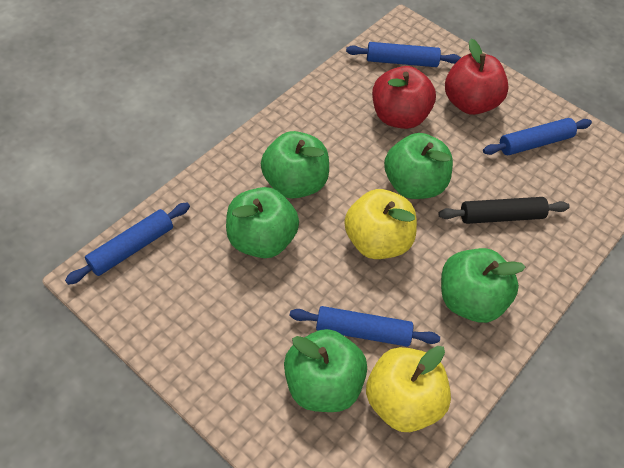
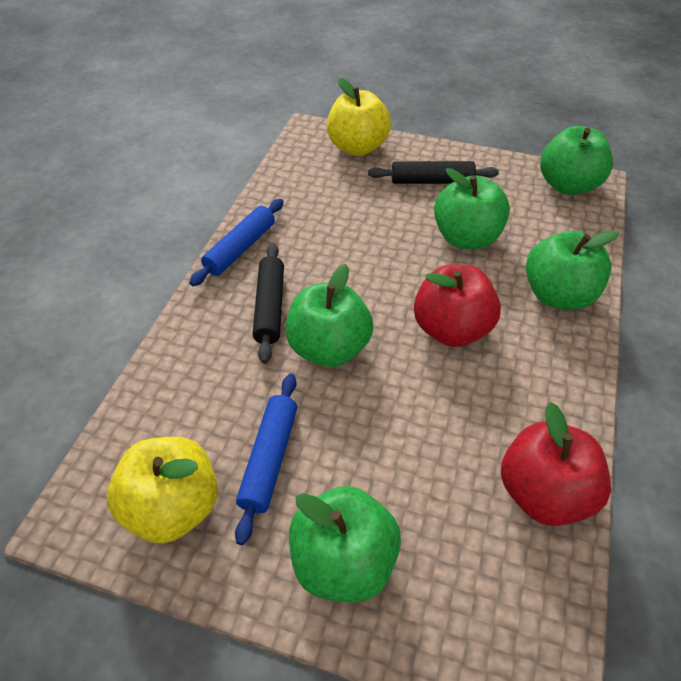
black rolling pin: 1 -> 2
blue rolling pin: 4 -> 2

